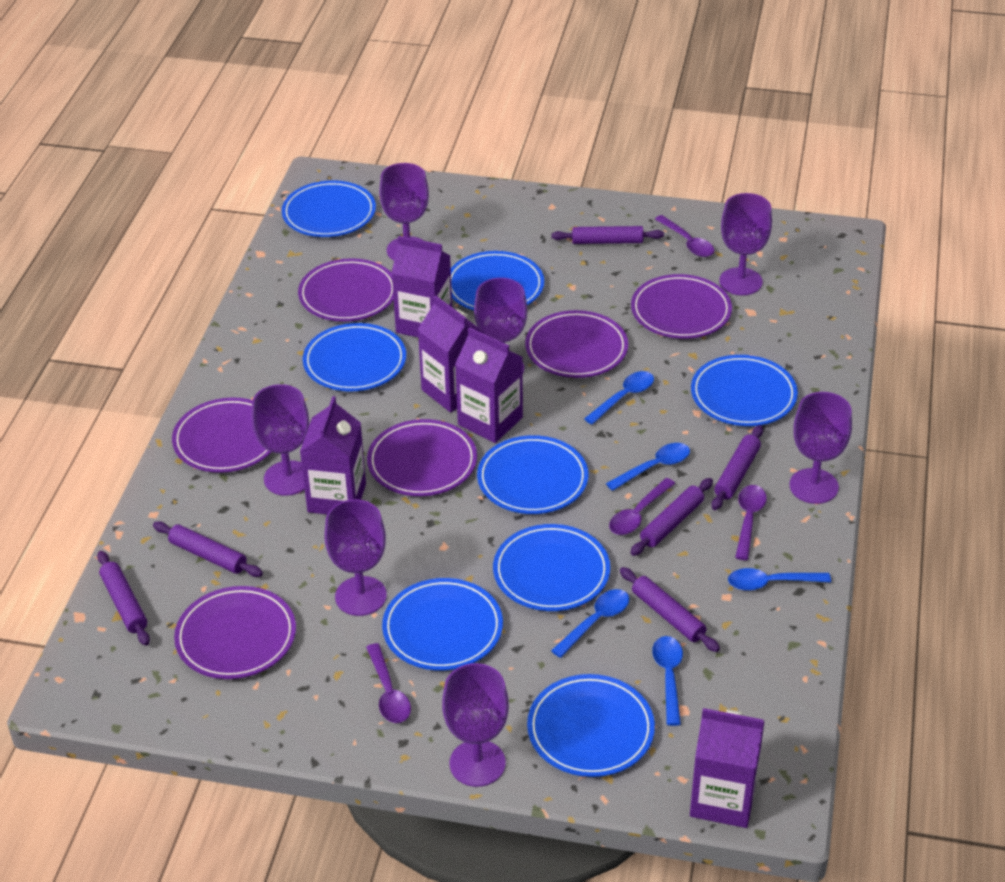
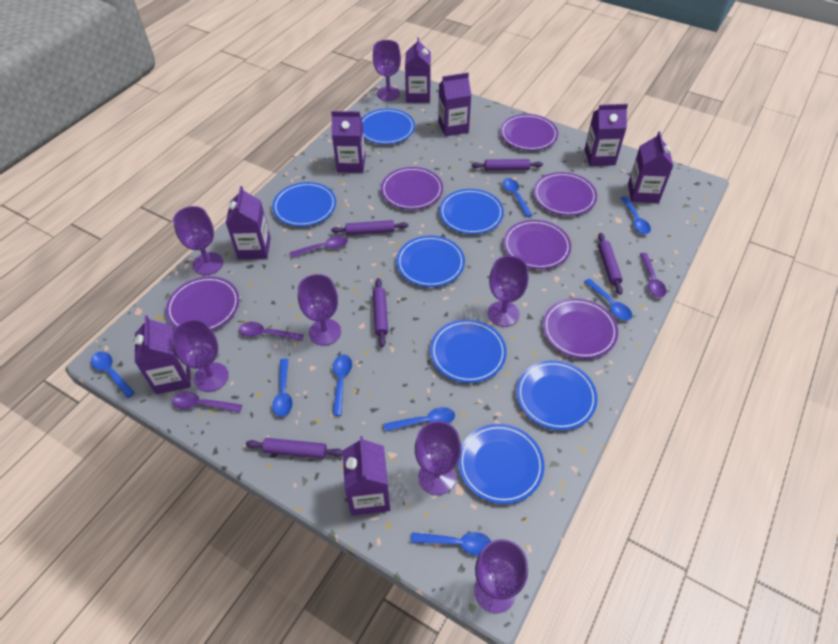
blue plate: 8 -> 7
blue spoon: 5 -> 8
purple carton: 5 -> 8
purple rolling pin: 6 -> 5

